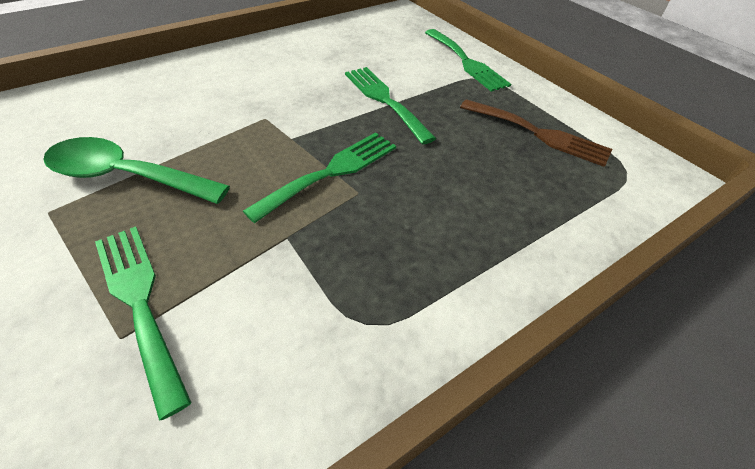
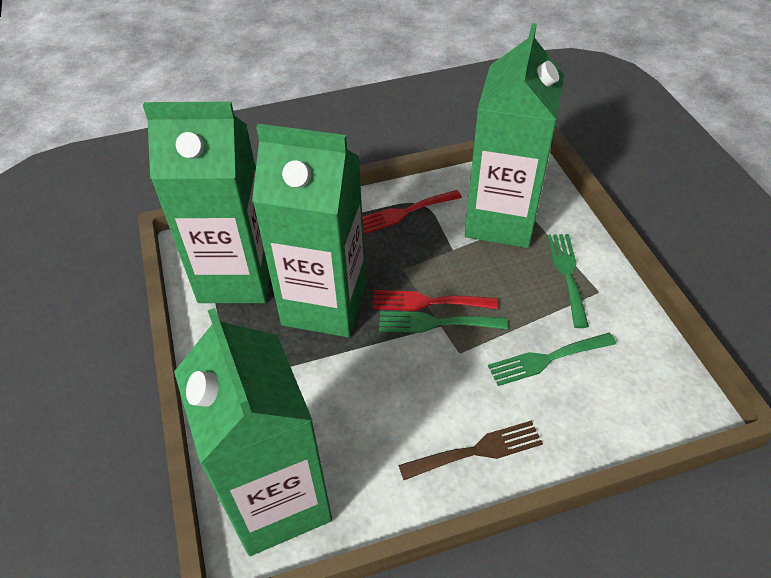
green carton: 0 -> 4
green fork: 4 -> 3
green spoon: 1 -> 0
red fork: 0 -> 2

